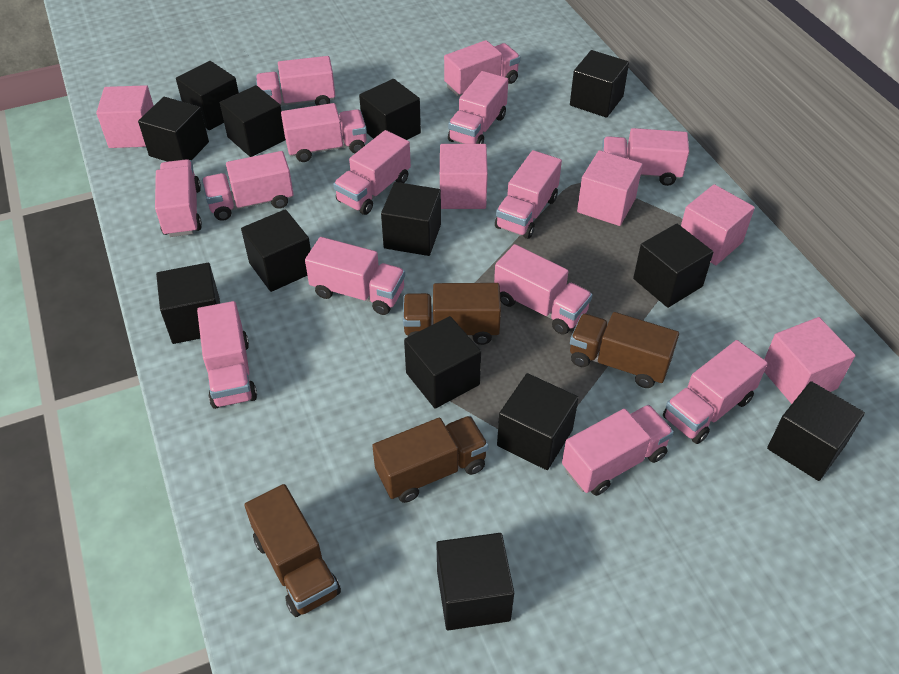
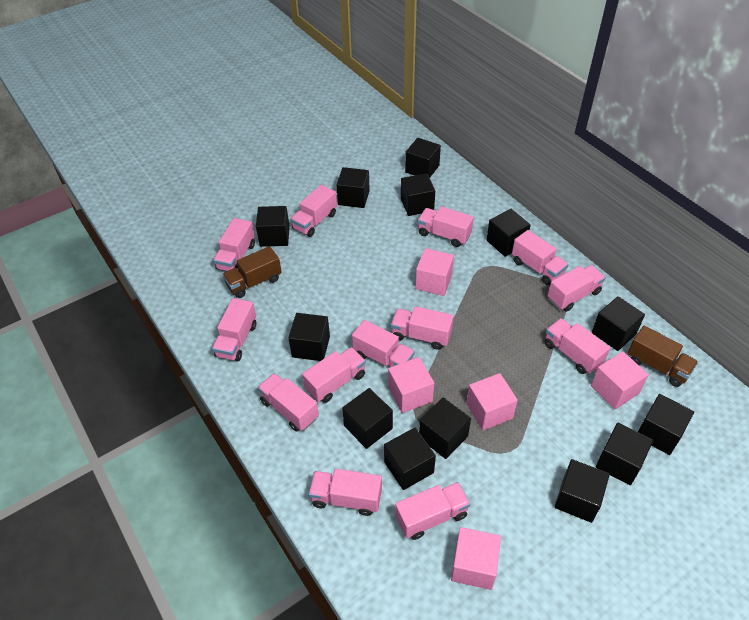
brown truck: 4 -> 2
pink truck: 14 -> 13

